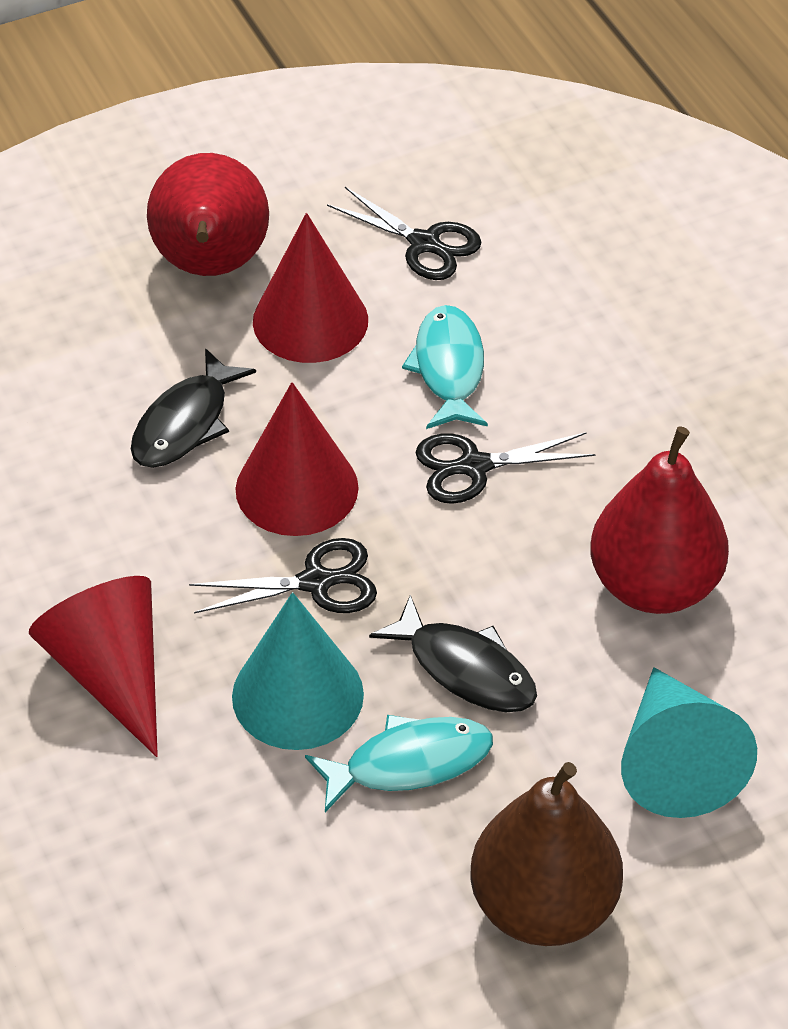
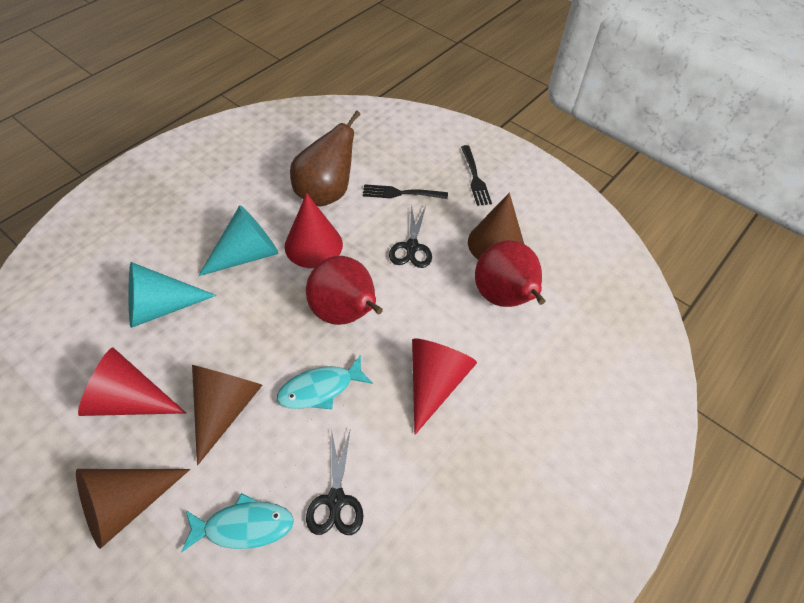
black fish: 2 -> 0
black fork: 0 -> 2
black scissors: 3 -> 2
brown cone: 0 -> 3

